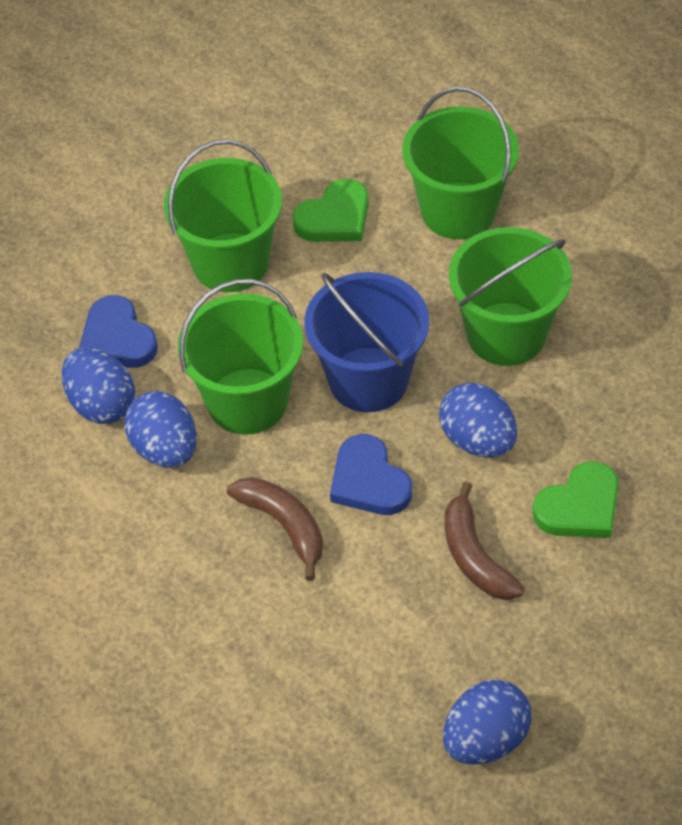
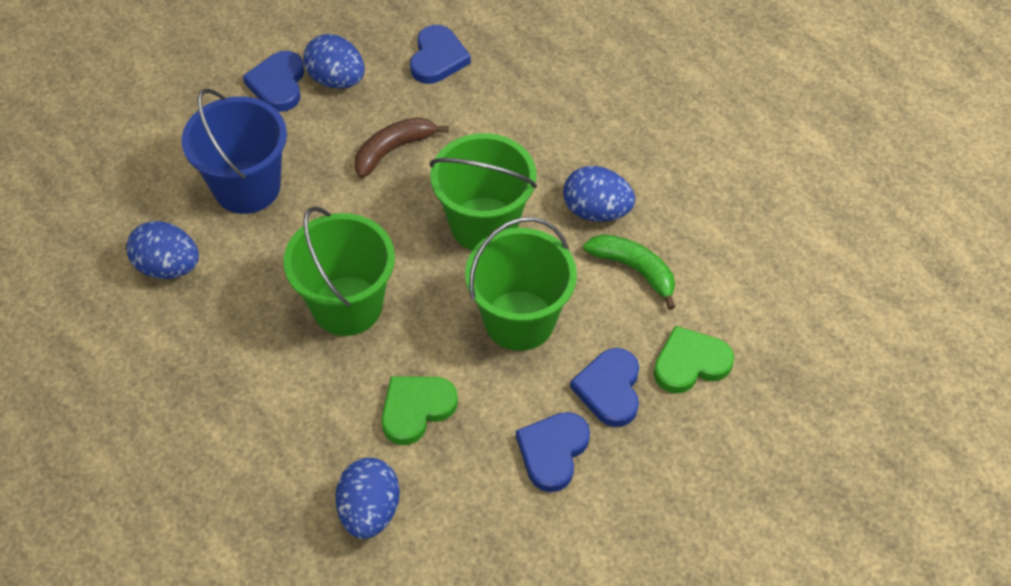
blue heart: 2 -> 4
brown banana: 2 -> 1
green banana: 0 -> 1
green bucket: 4 -> 3

